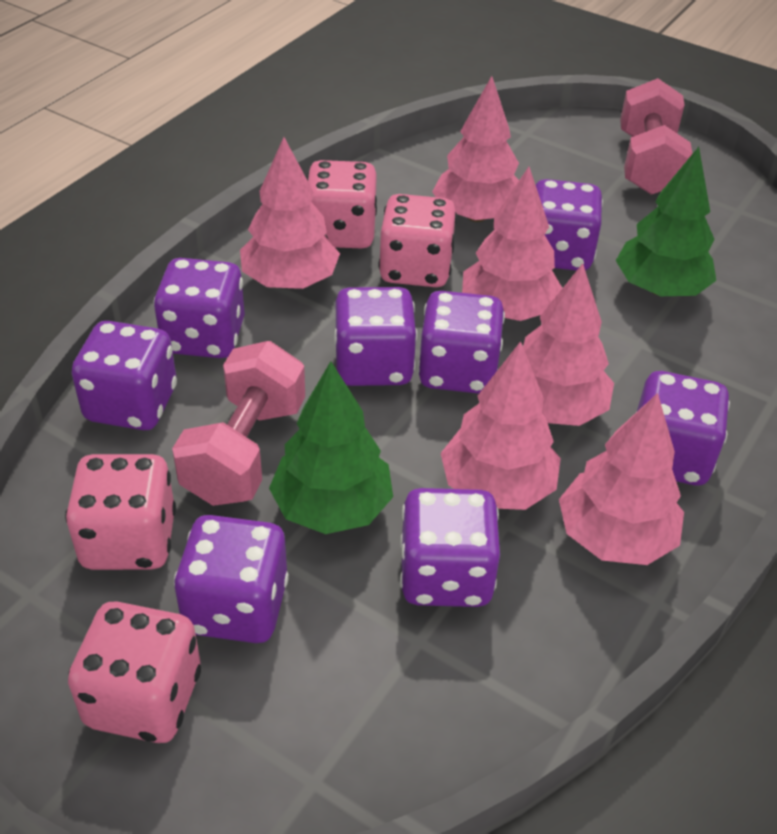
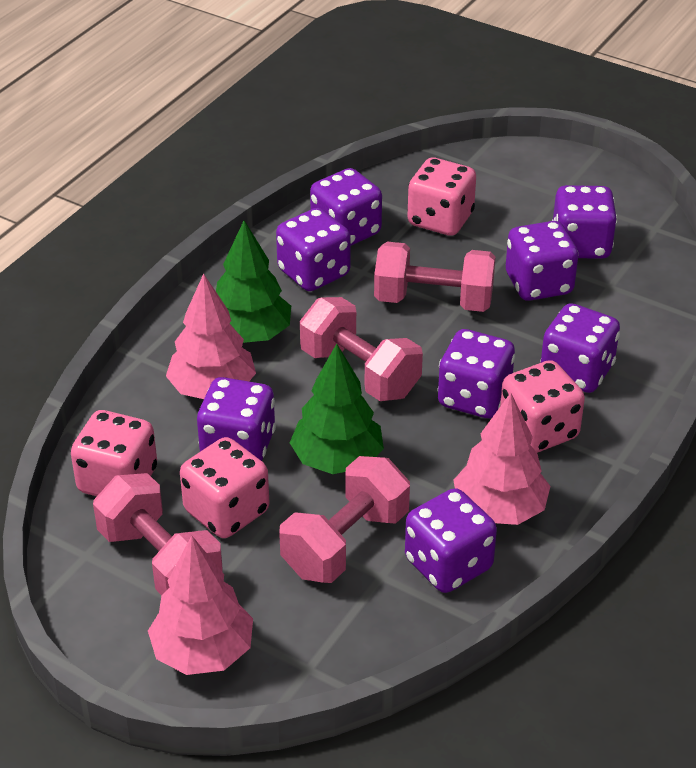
pink dumbbell: 2 -> 4
pink tree: 6 -> 3

